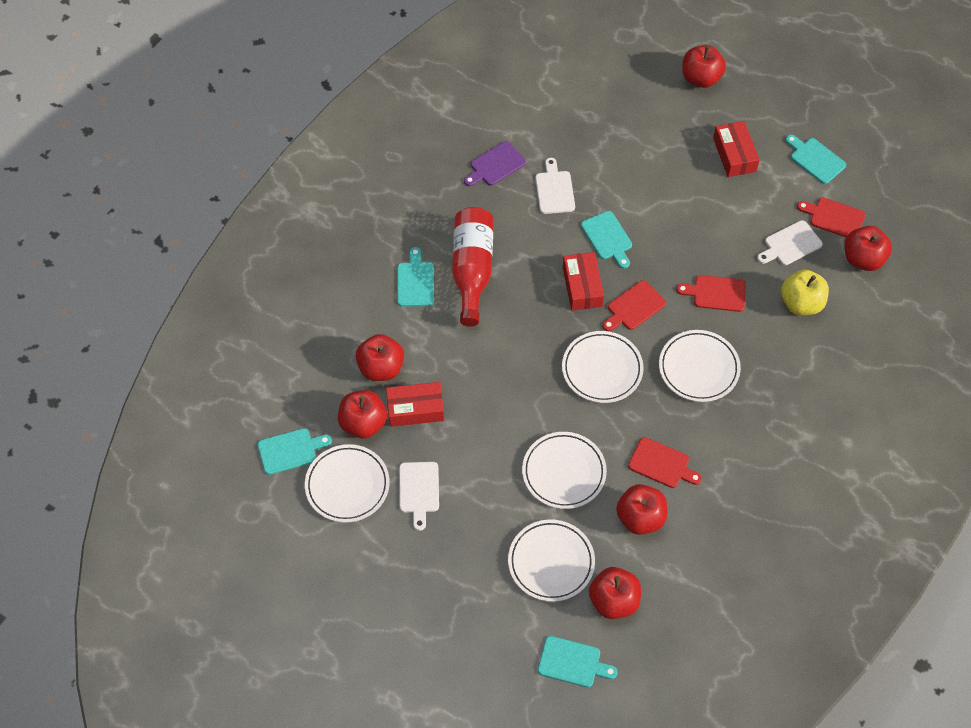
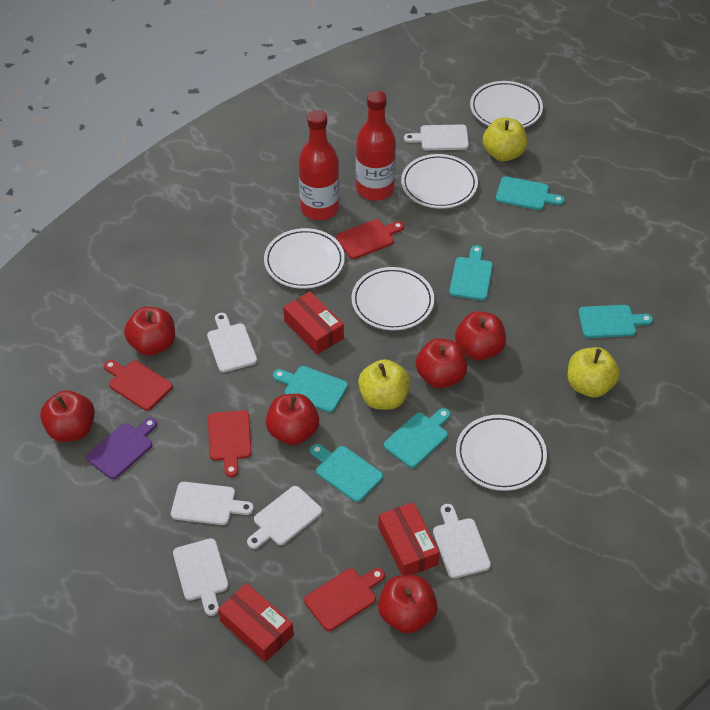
red bottle: 1 -> 2
turquoise cutting board: 5 -> 6
white cutting board: 3 -> 6
yellow apple: 1 -> 3

